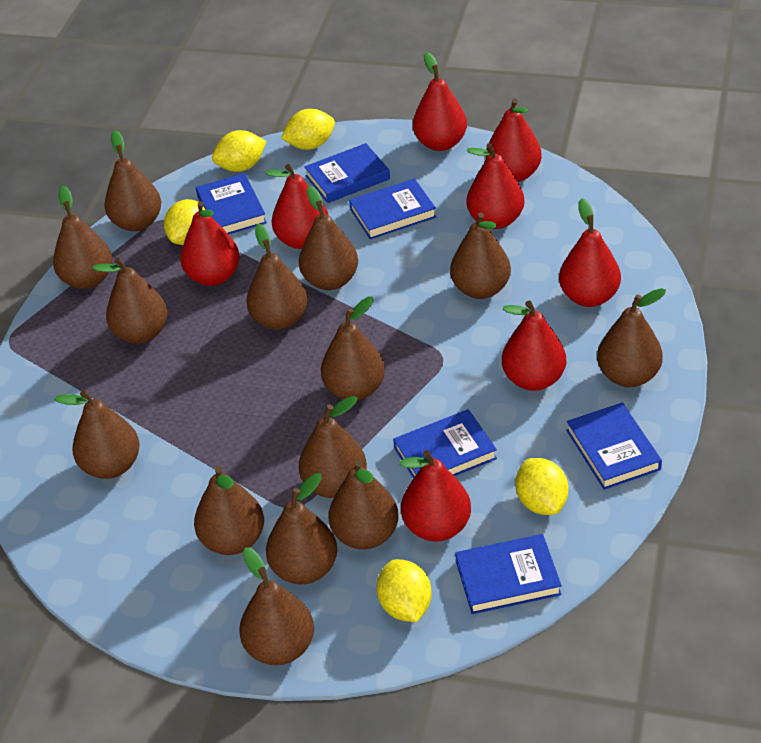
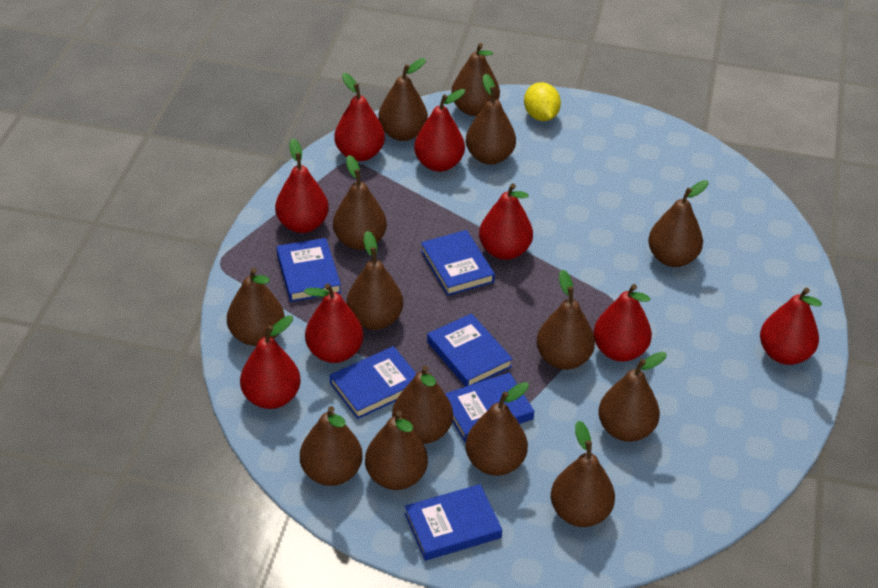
yellow lemon: 5 -> 1

